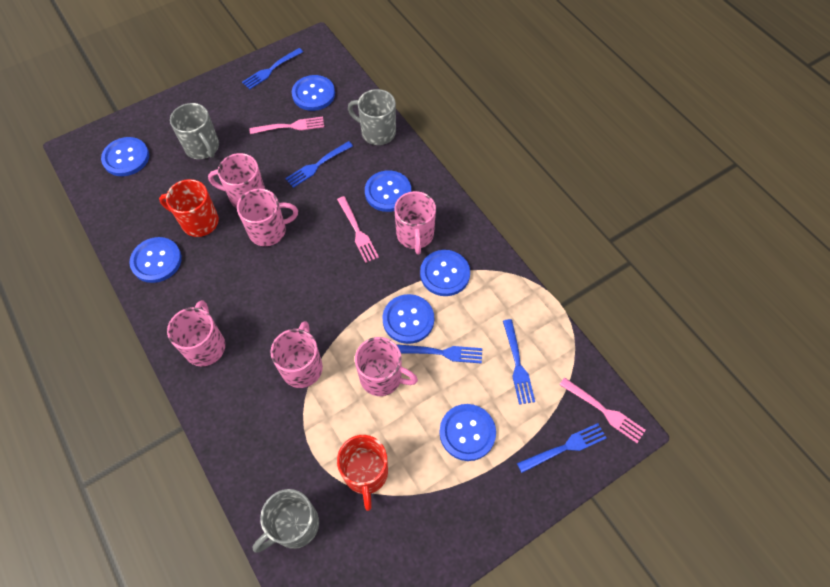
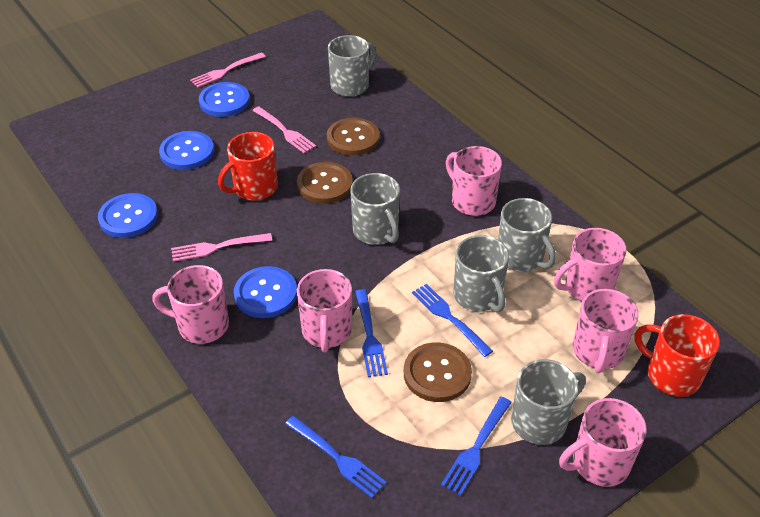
blue button: 7 -> 4
blue fork: 5 -> 4
brown button: 0 -> 3
grey mug: 3 -> 5

